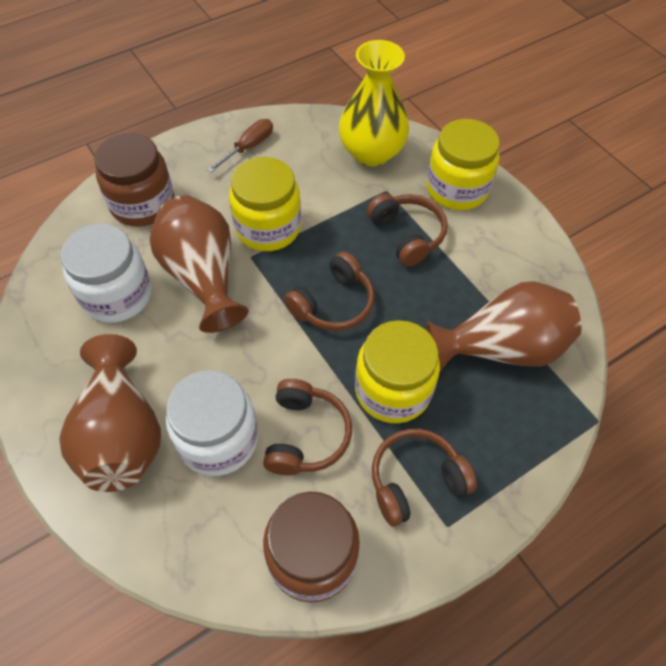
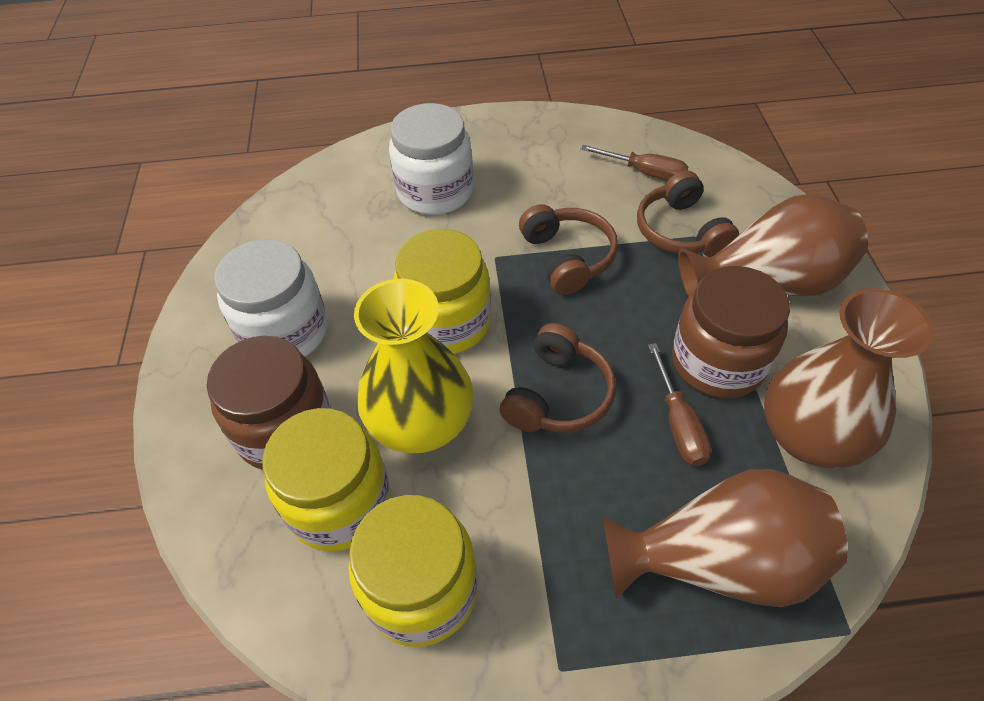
brown headphones: 4 -> 3
brown screwdriver: 1 -> 2

